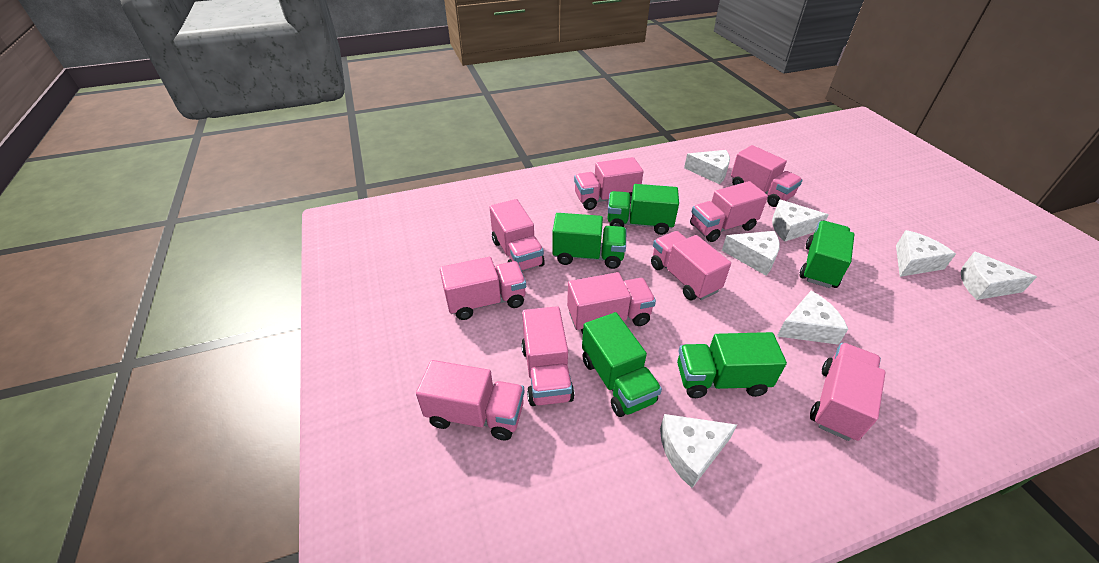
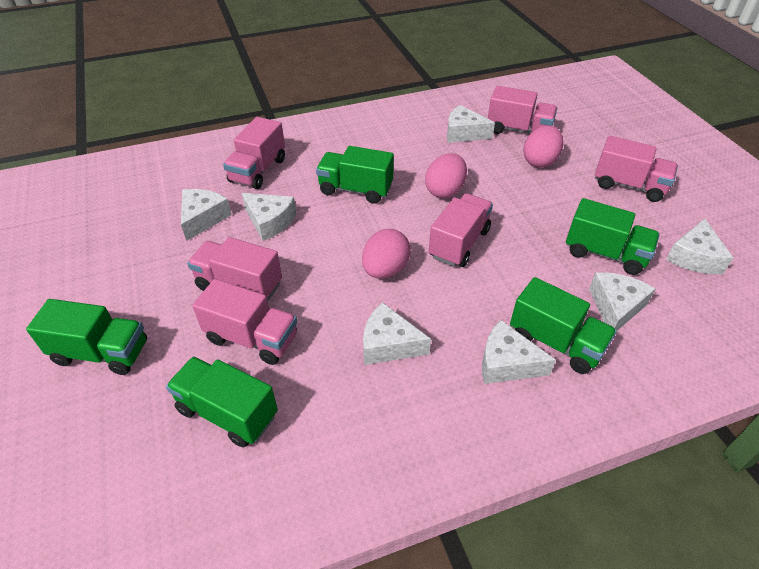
pink egg: 0 -> 3
pink truck: 10 -> 6

